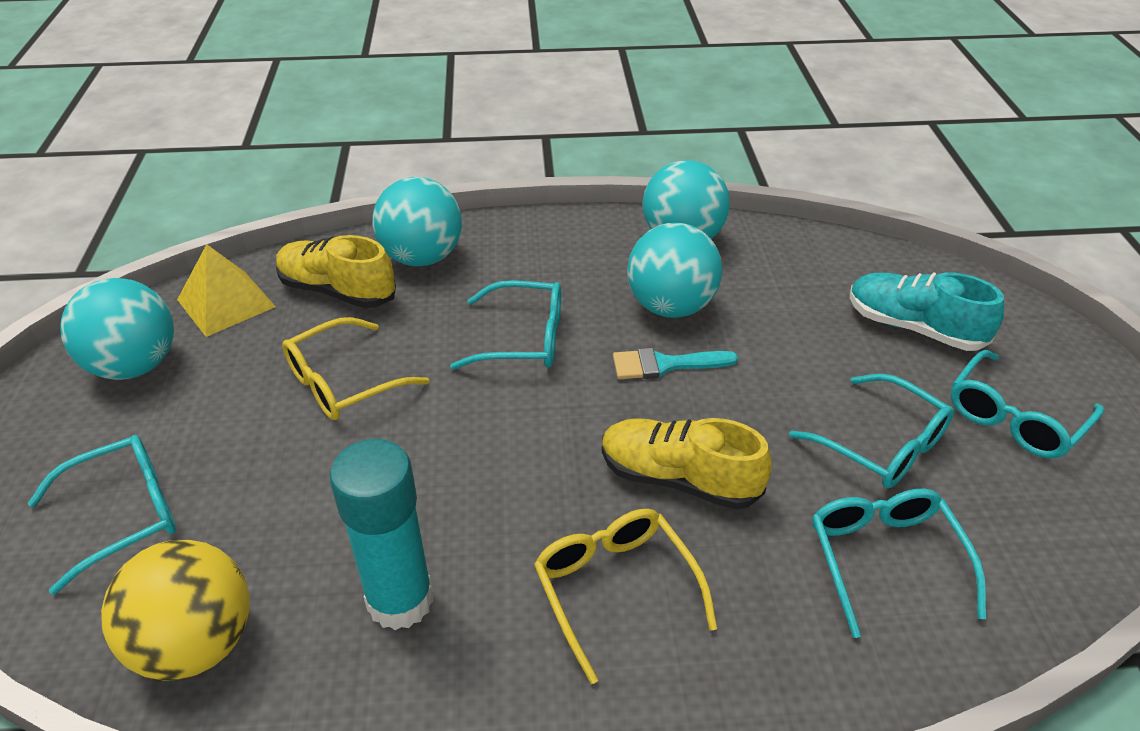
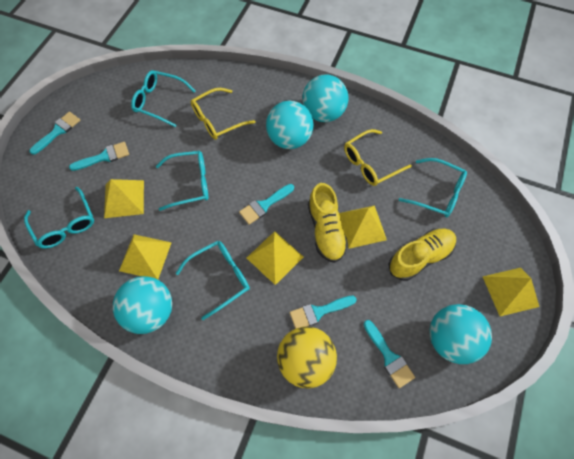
turquoise brush: 1 -> 5
turquoise glue stick: 1 -> 0
turquoise shoe: 1 -> 0
yellow pyramid: 1 -> 5

